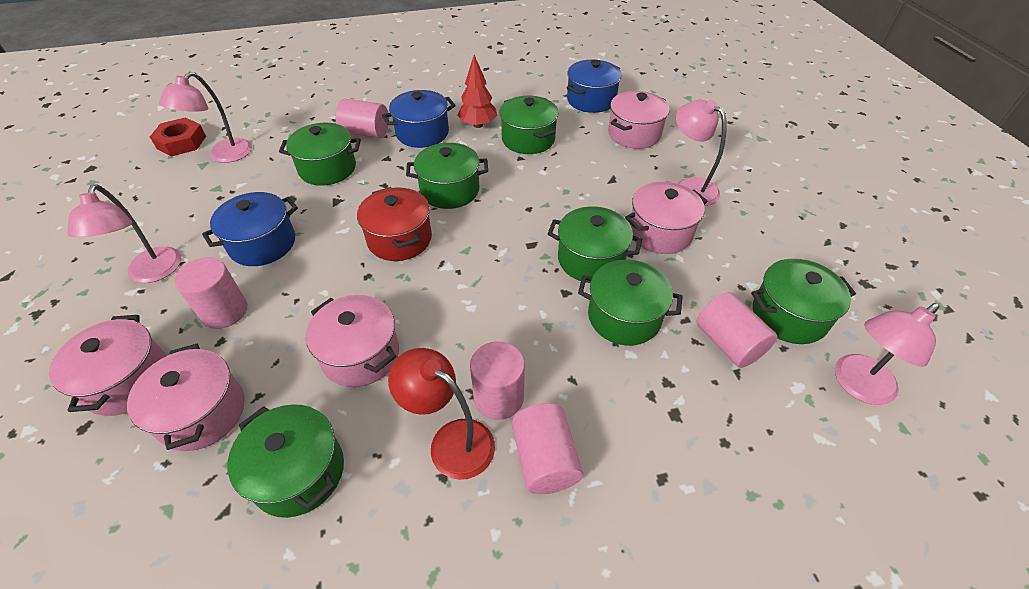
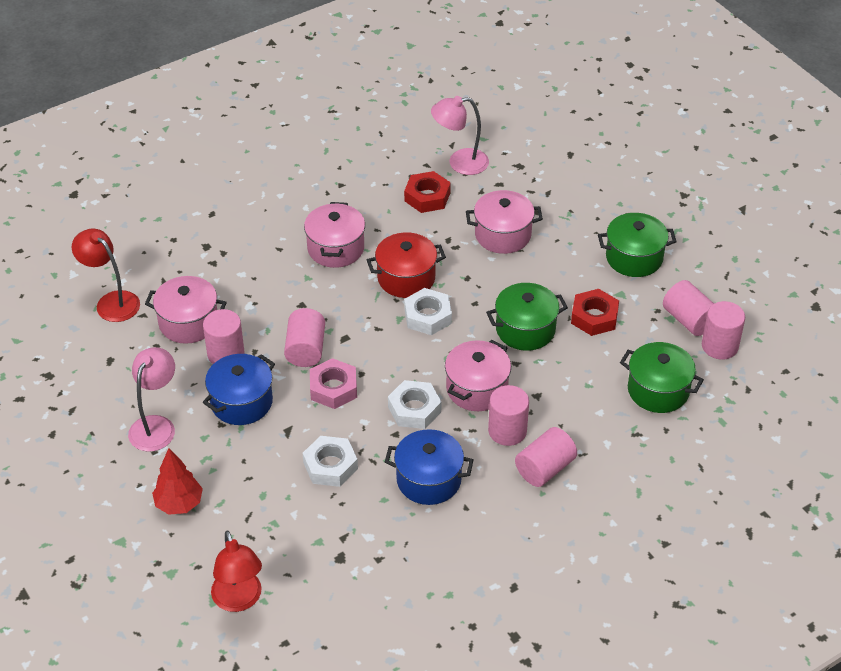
blue pot: 3 -> 2
green pot: 7 -> 3
pink cylinder: 5 -> 6
pink lamp: 4 -> 2
pink nut: 0 -> 1
pink pot: 5 -> 4
red lamp: 1 -> 2
red nut: 1 -> 2
white nut: 0 -> 3

